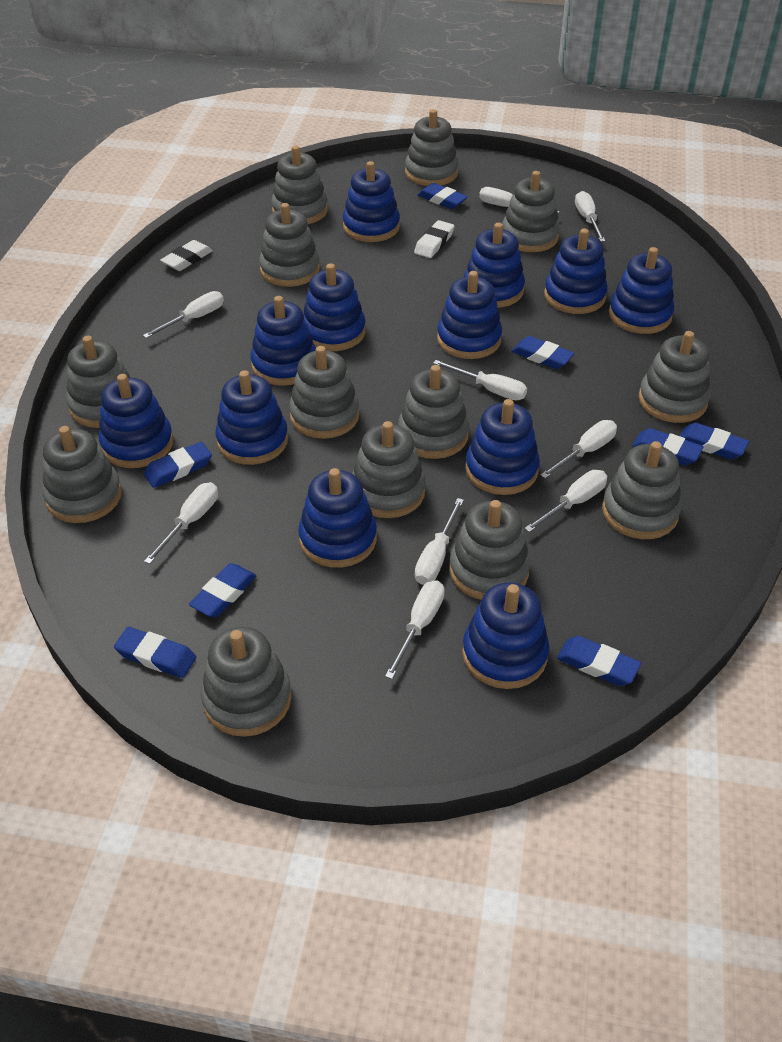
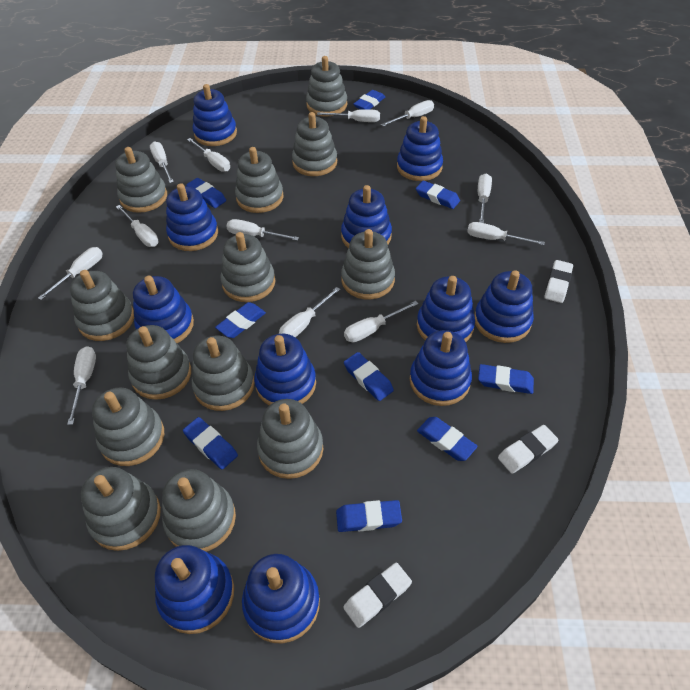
blue eraser: 8 -> 9
blue stacking toy: 12 -> 11
white eraser: 2 -> 3
white screwdriver: 9 -> 12

